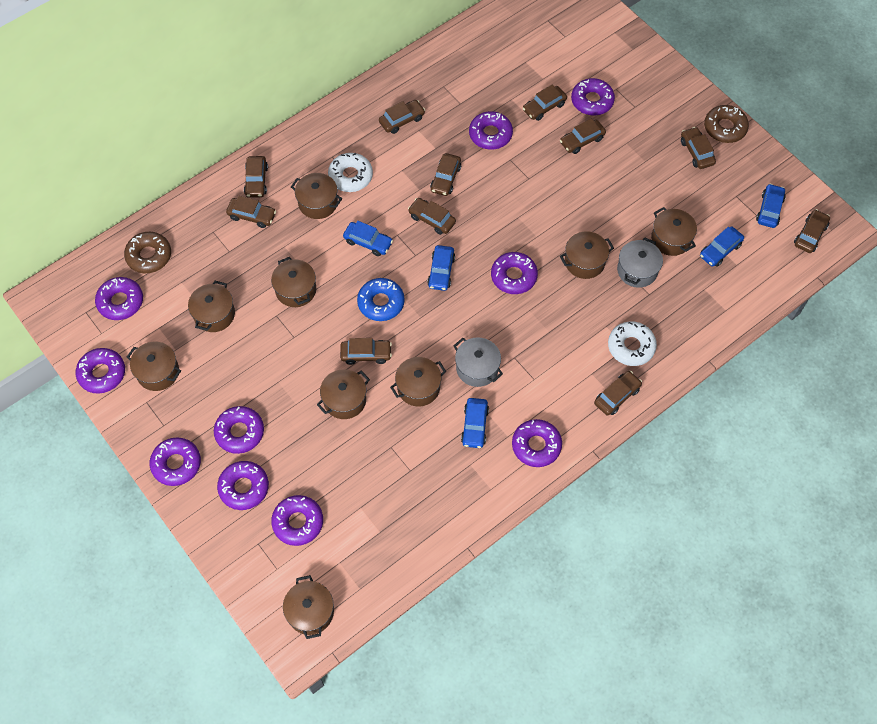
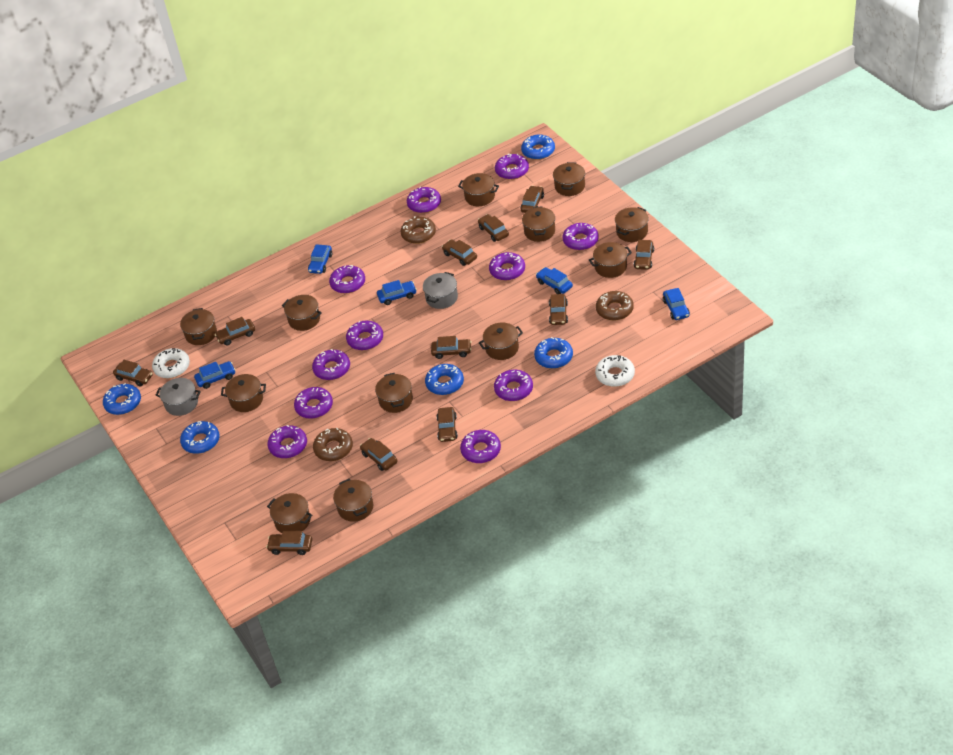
blue donut: 1 -> 5
brown donut: 2 -> 3
brown pot: 9 -> 12
purple donut: 10 -> 11

